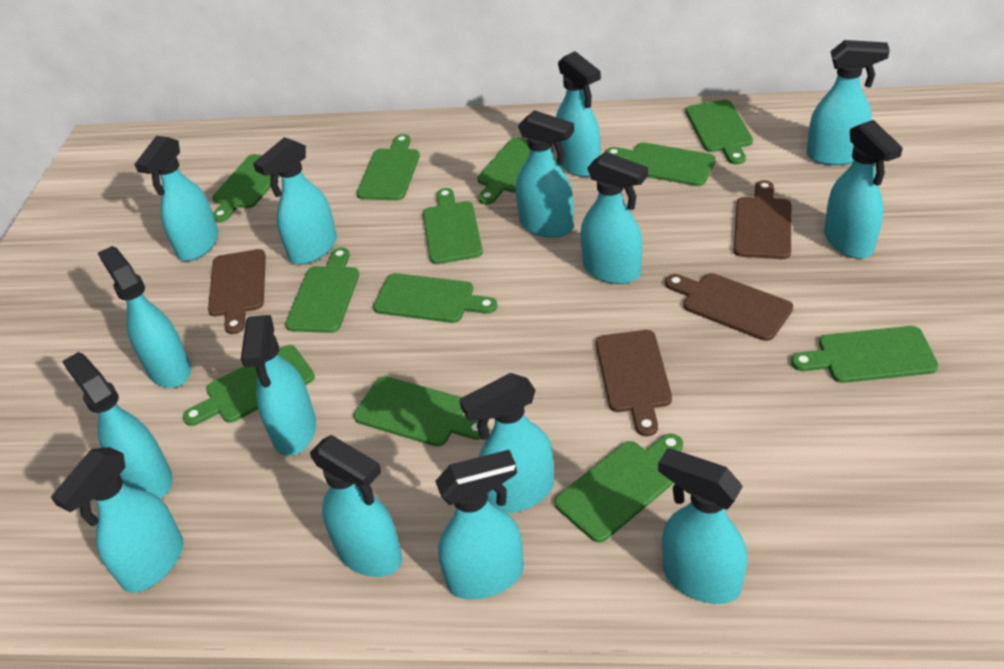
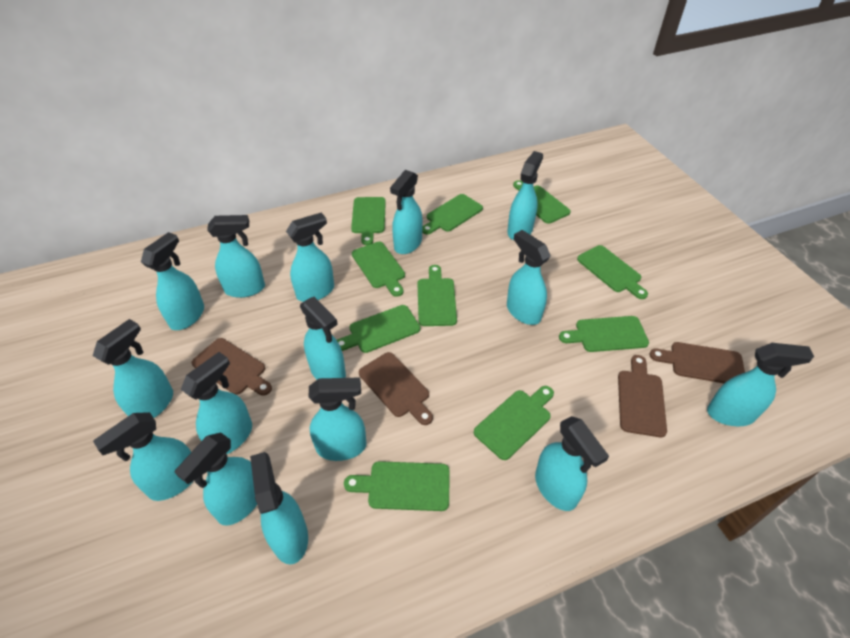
green cutting board: 12 -> 10

